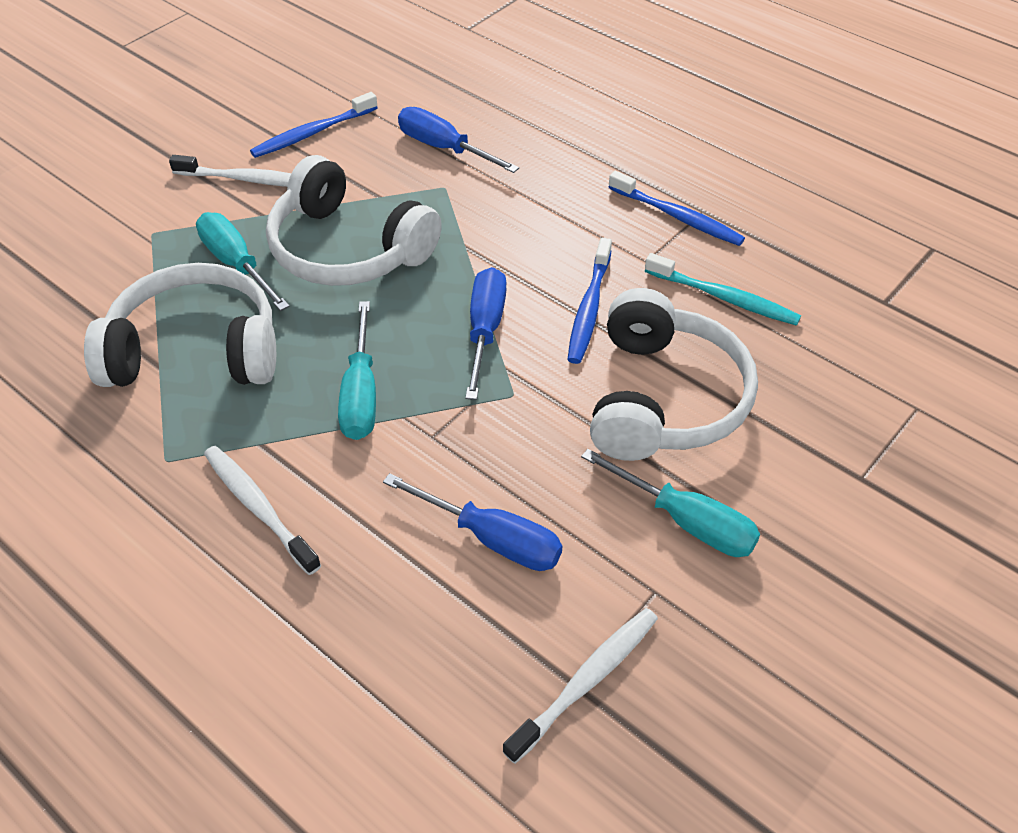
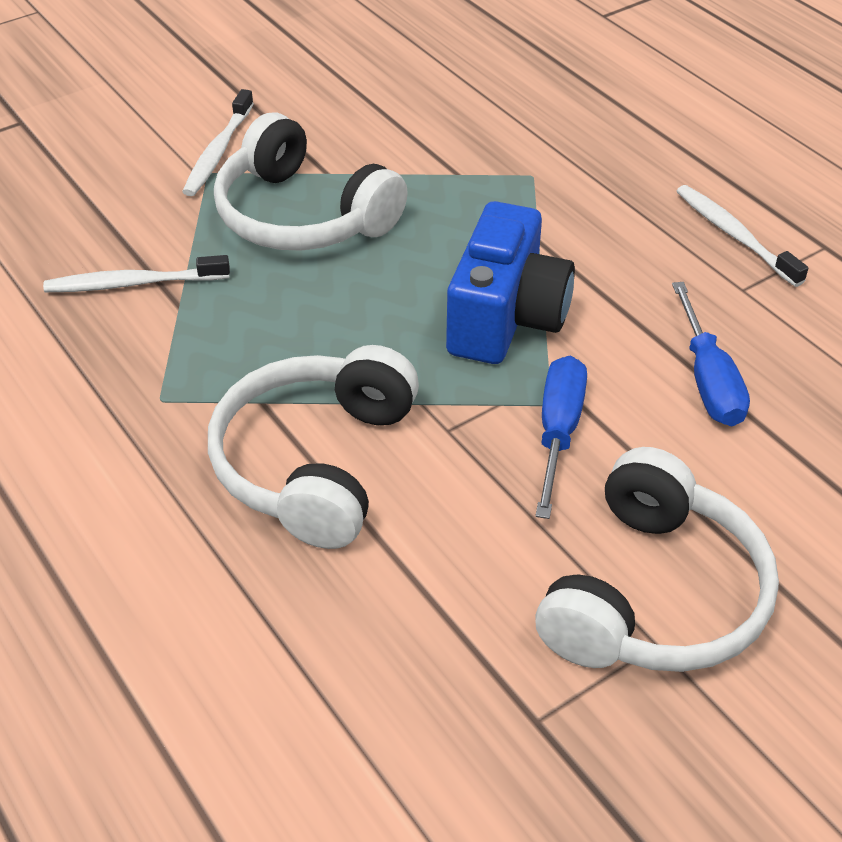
blue camera: 0 -> 1
blue screwdriver: 3 -> 2
blue toothbrush: 3 -> 0
turquoise screwdriver: 3 -> 0
turquoise toothbrush: 1 -> 0

